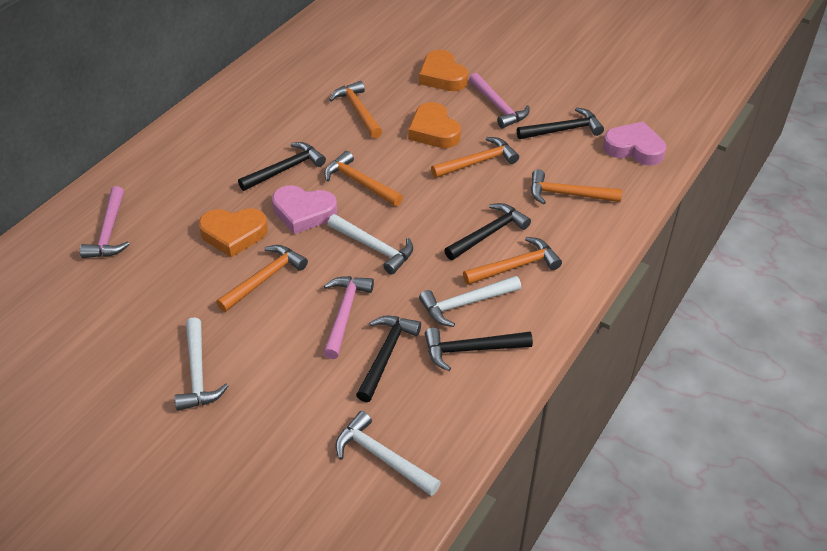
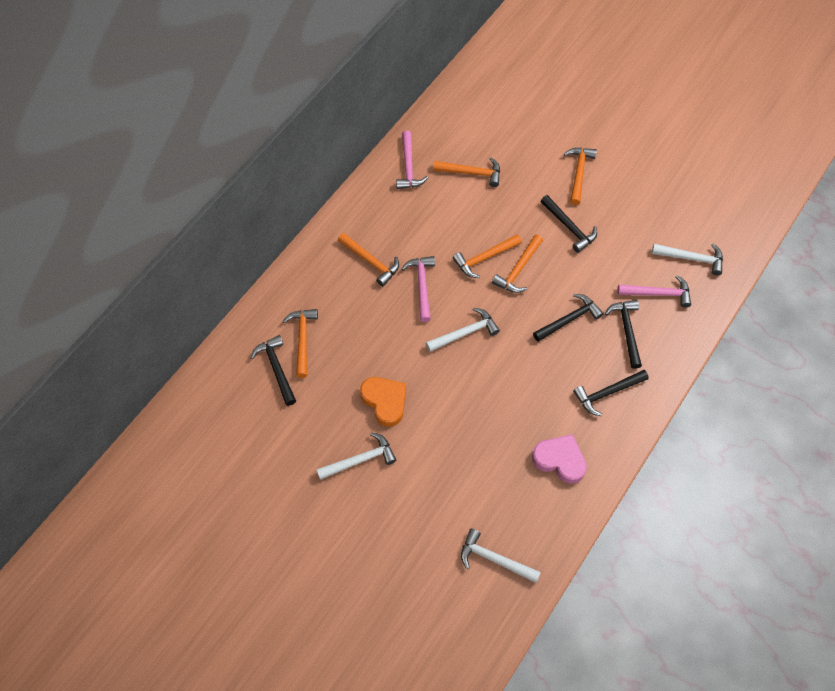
orange heart: 3 -> 1
pink heart: 2 -> 1

